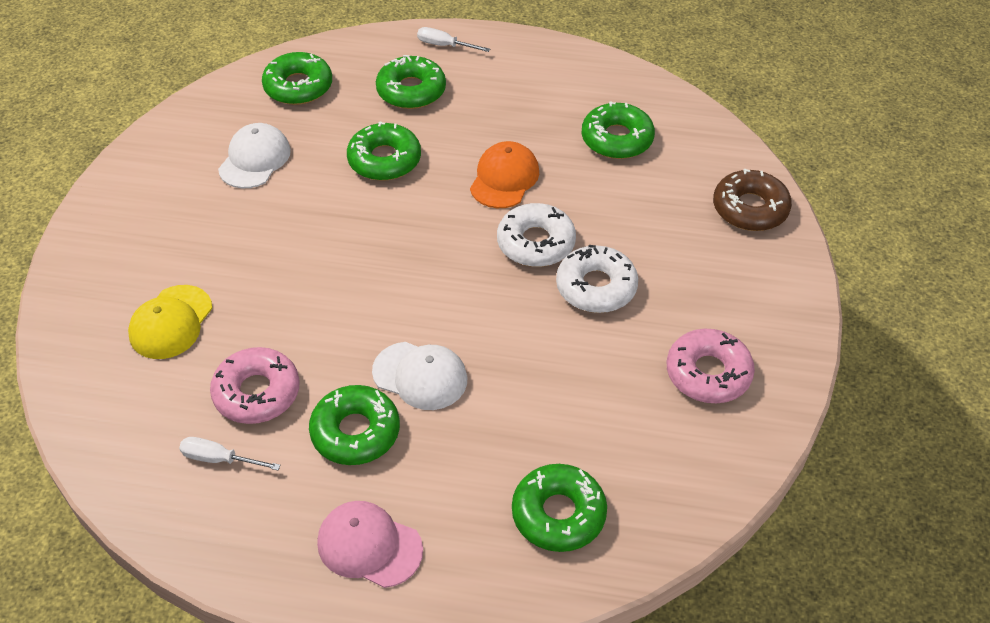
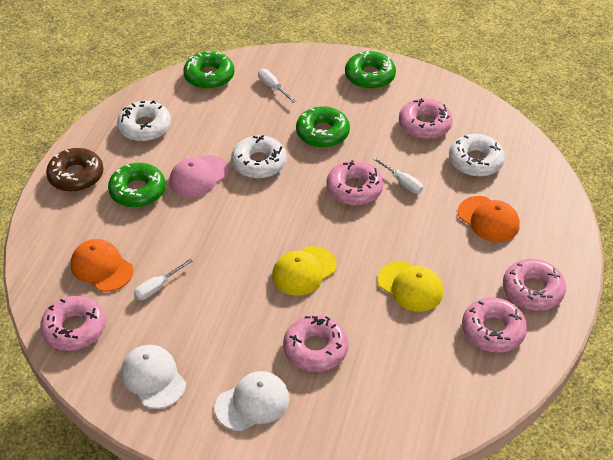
green donut: 6 -> 4
orange cap: 1 -> 2
pink donut: 2 -> 6
white donut: 2 -> 3
white screwdriver: 2 -> 3
yellow cap: 1 -> 2

